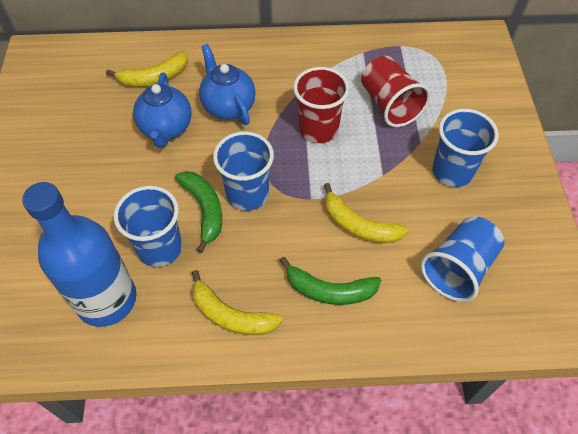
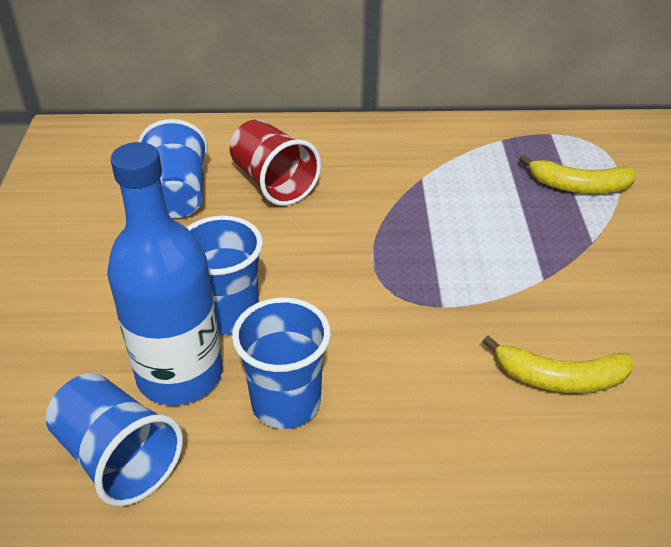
blue teapot: 2 -> 0
green banana: 2 -> 0
red cup: 2 -> 1
yellow banana: 3 -> 2

